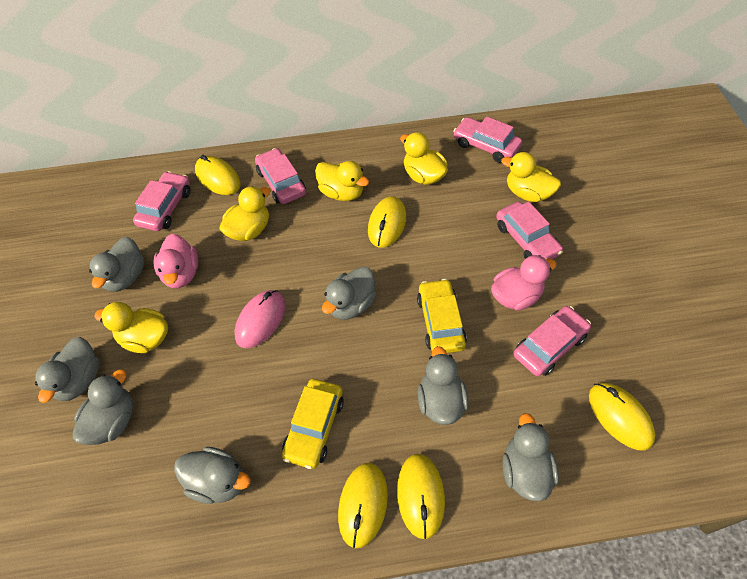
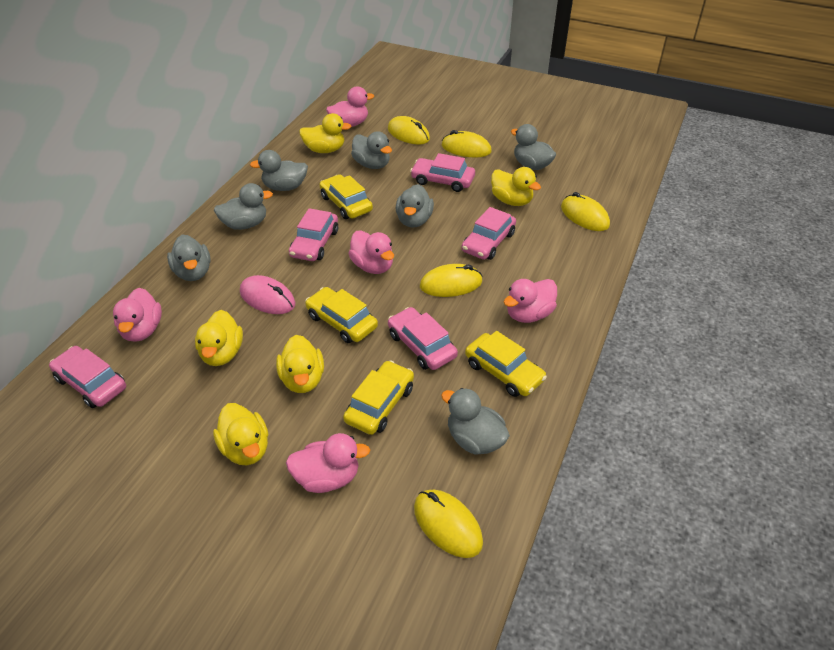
pink duck: 2 -> 5
yellow car: 2 -> 4

